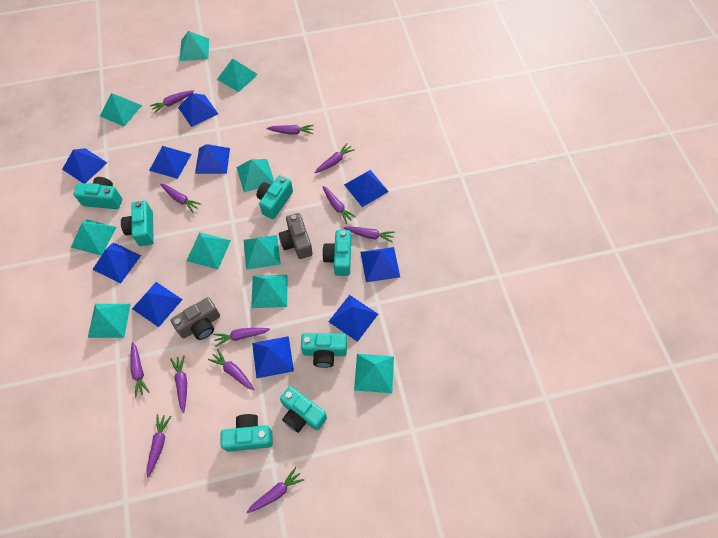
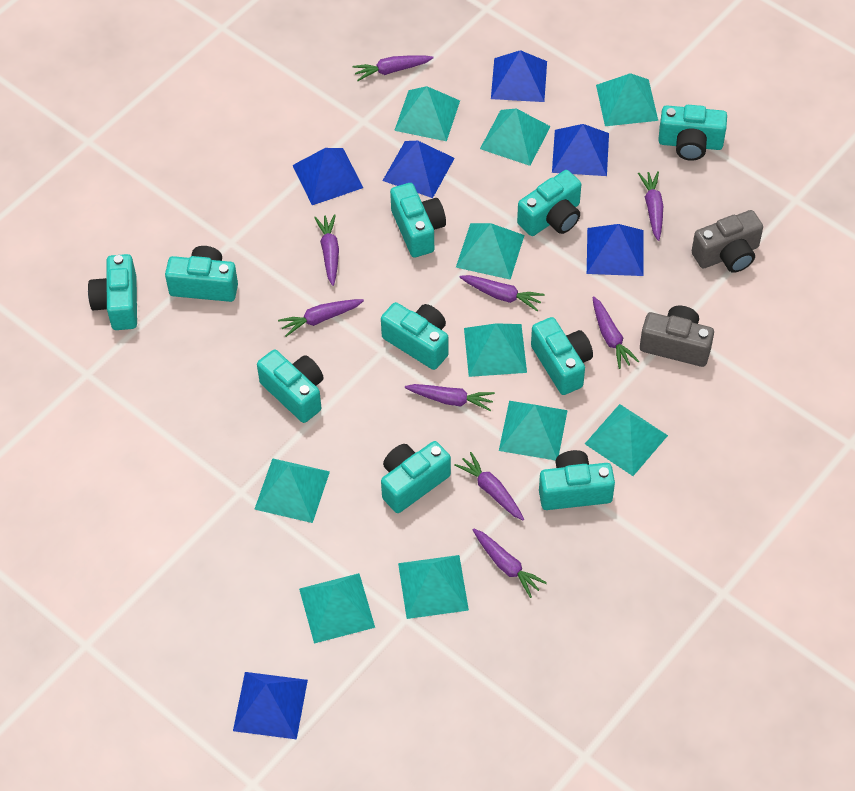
blue pyramid: 10 -> 6
purple carrot: 12 -> 9
turquoise camera: 7 -> 10

